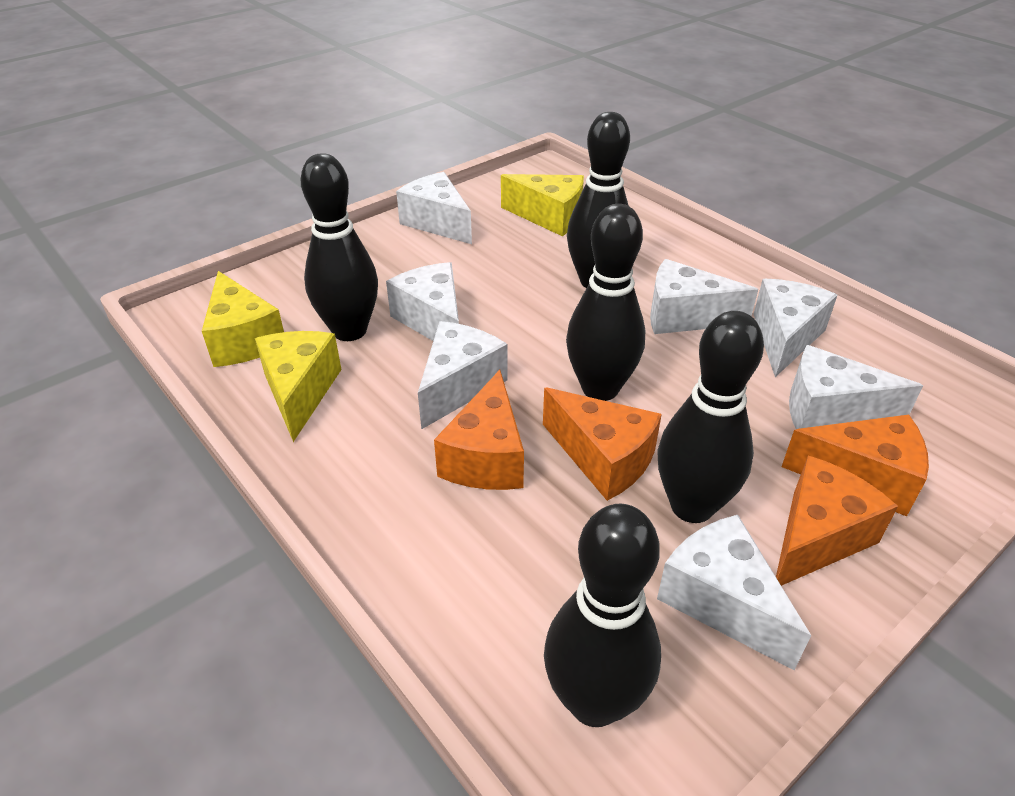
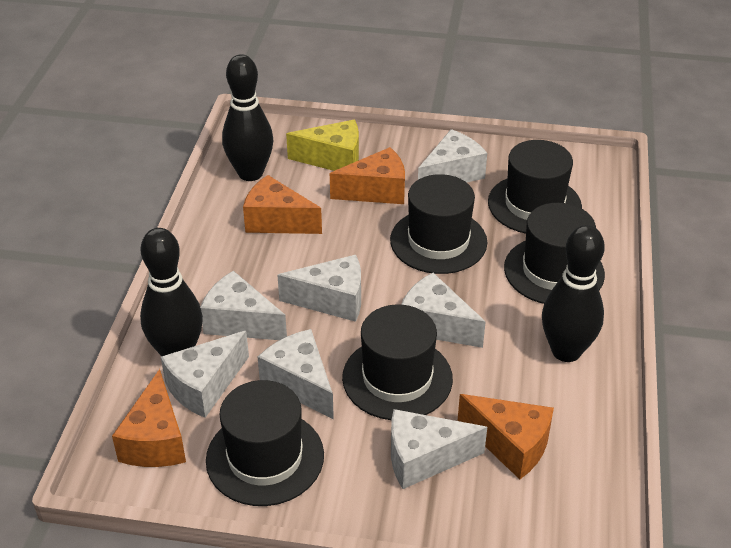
black bowling pin: 5 -> 3
black hat: 0 -> 5
yellow cheese: 3 -> 1

